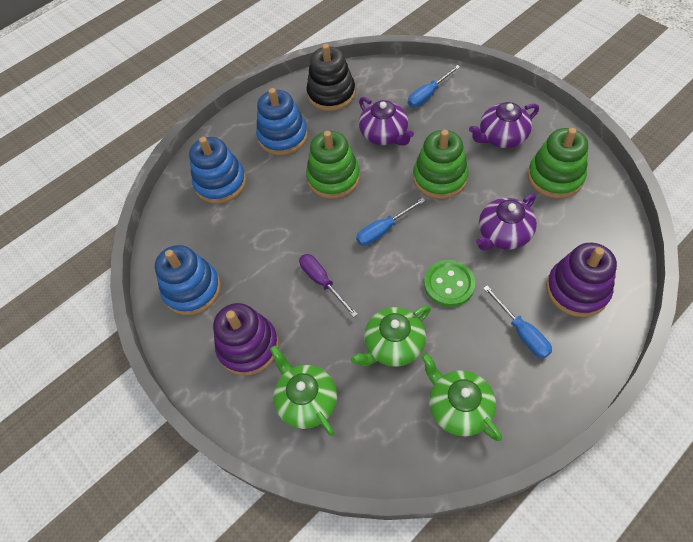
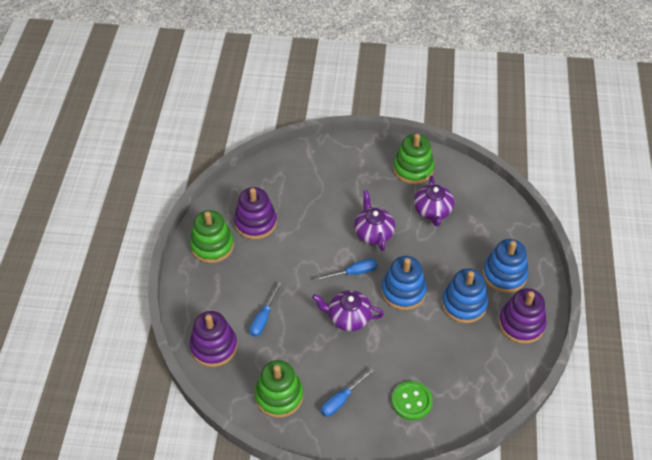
black stacking toy: 1 -> 0
green teapot: 3 -> 0
purple screwdriver: 1 -> 0
purple stacking toy: 2 -> 3

